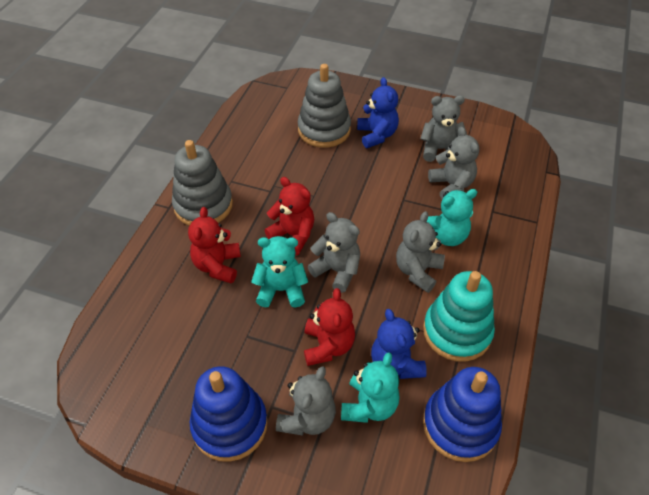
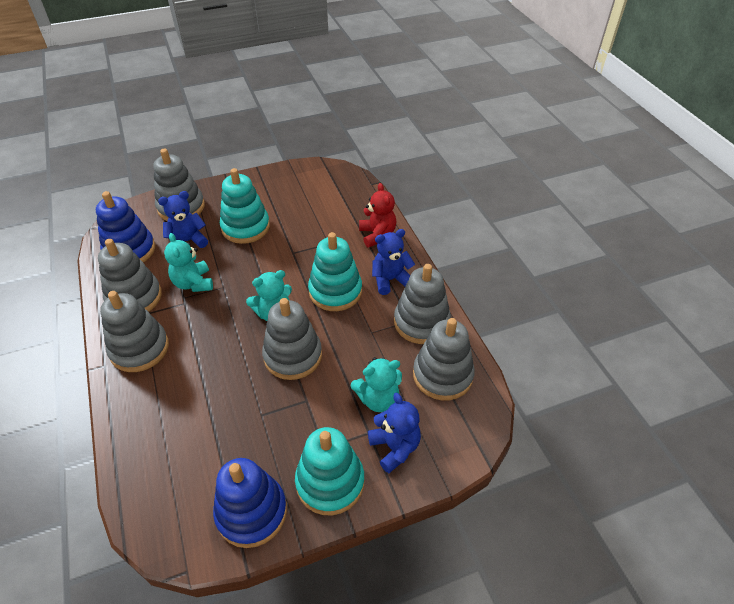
blue teddy bear: 2 -> 3
grey stacking toy: 2 -> 6
grey teddy bear: 5 -> 0
red teddy bear: 3 -> 1
turquoise stacking toy: 1 -> 3

